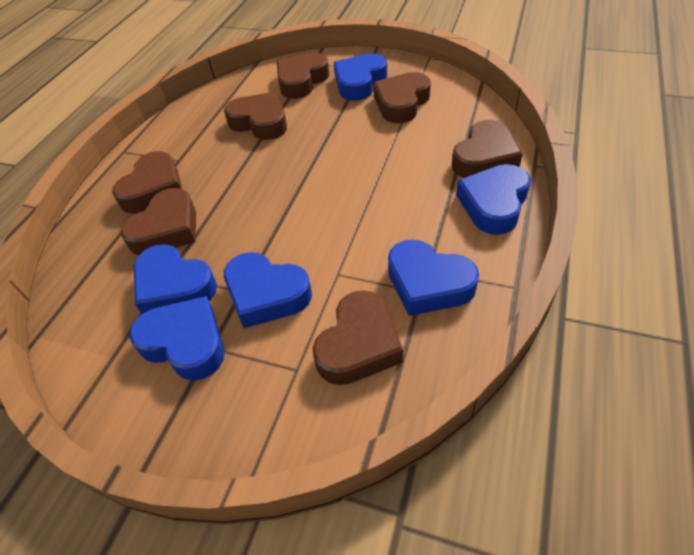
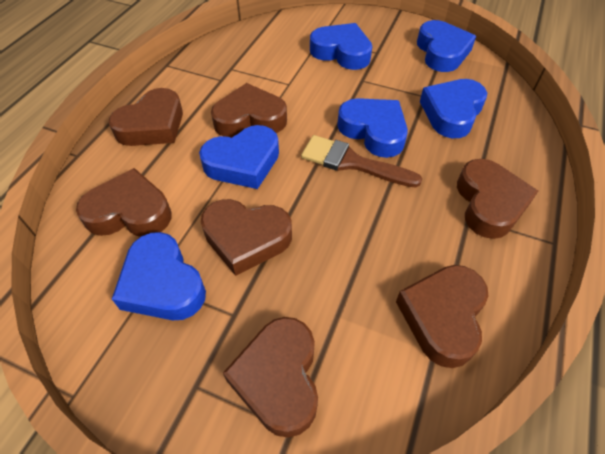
brown brush: 0 -> 1

